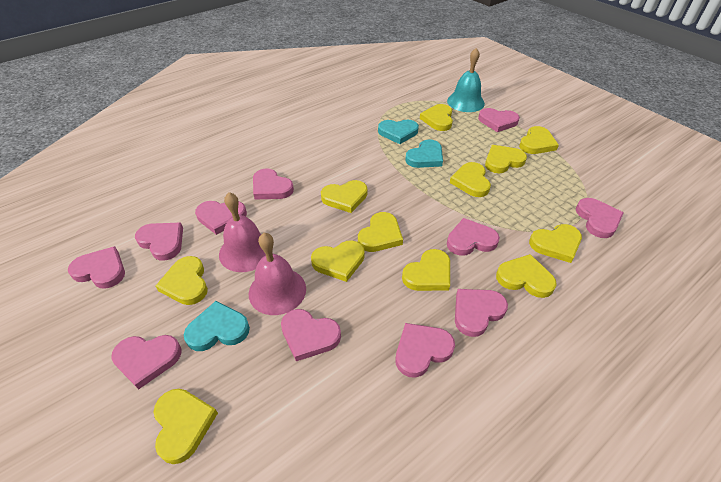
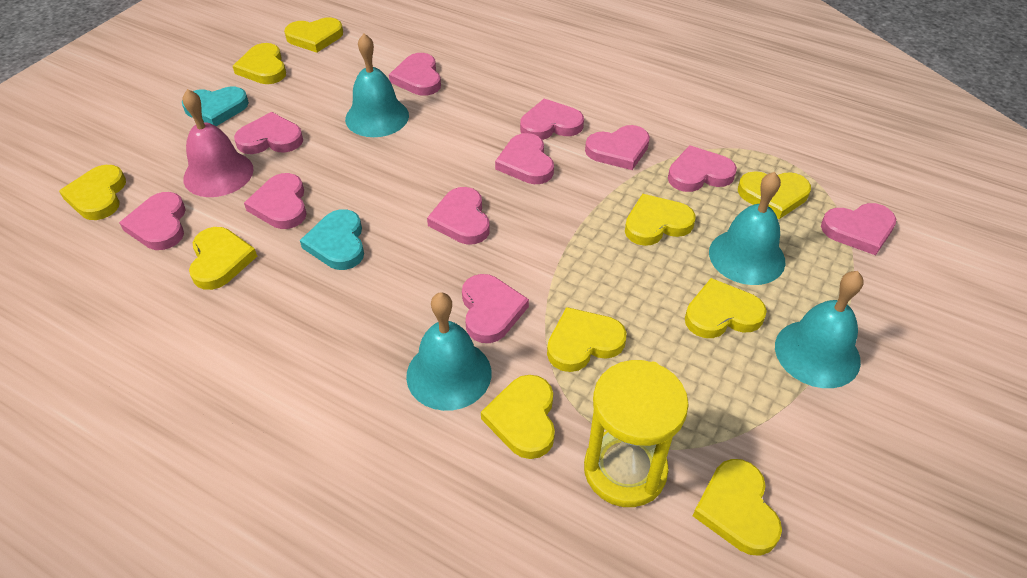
pink bell: 2 -> 1
turquoise bell: 1 -> 4
turquoise heart: 3 -> 2
yellow heart: 12 -> 10
yellow hourglass: 0 -> 1

